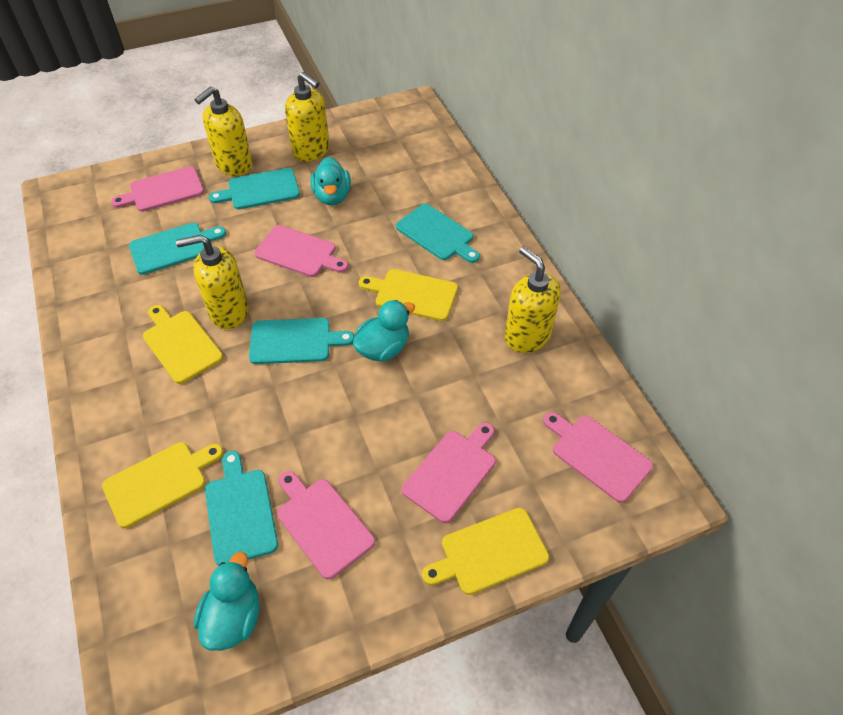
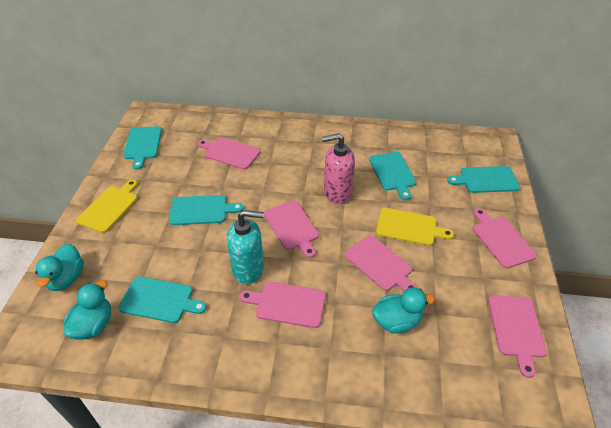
pink cutting board: 5 -> 6
pink soap dispenser: 0 -> 1
turquoise soap dispenser: 0 -> 1
yellow cutting board: 4 -> 2
yellow soap dispenser: 4 -> 0

